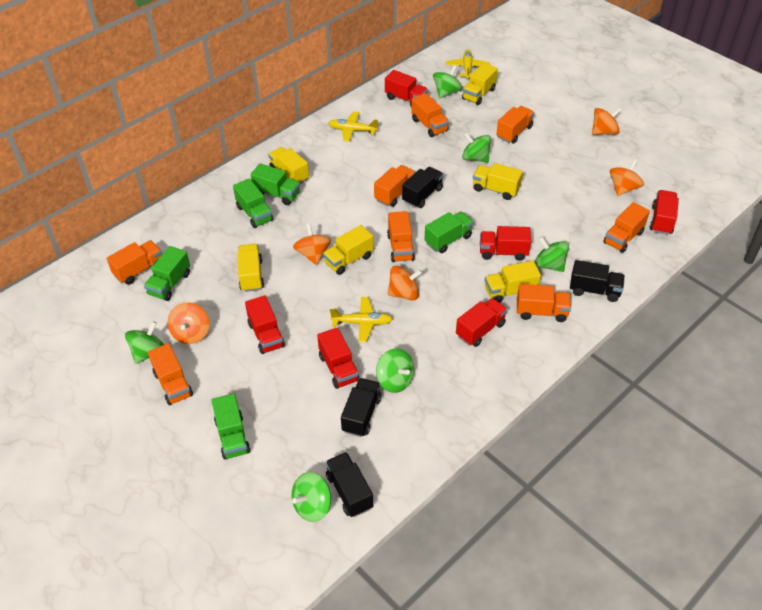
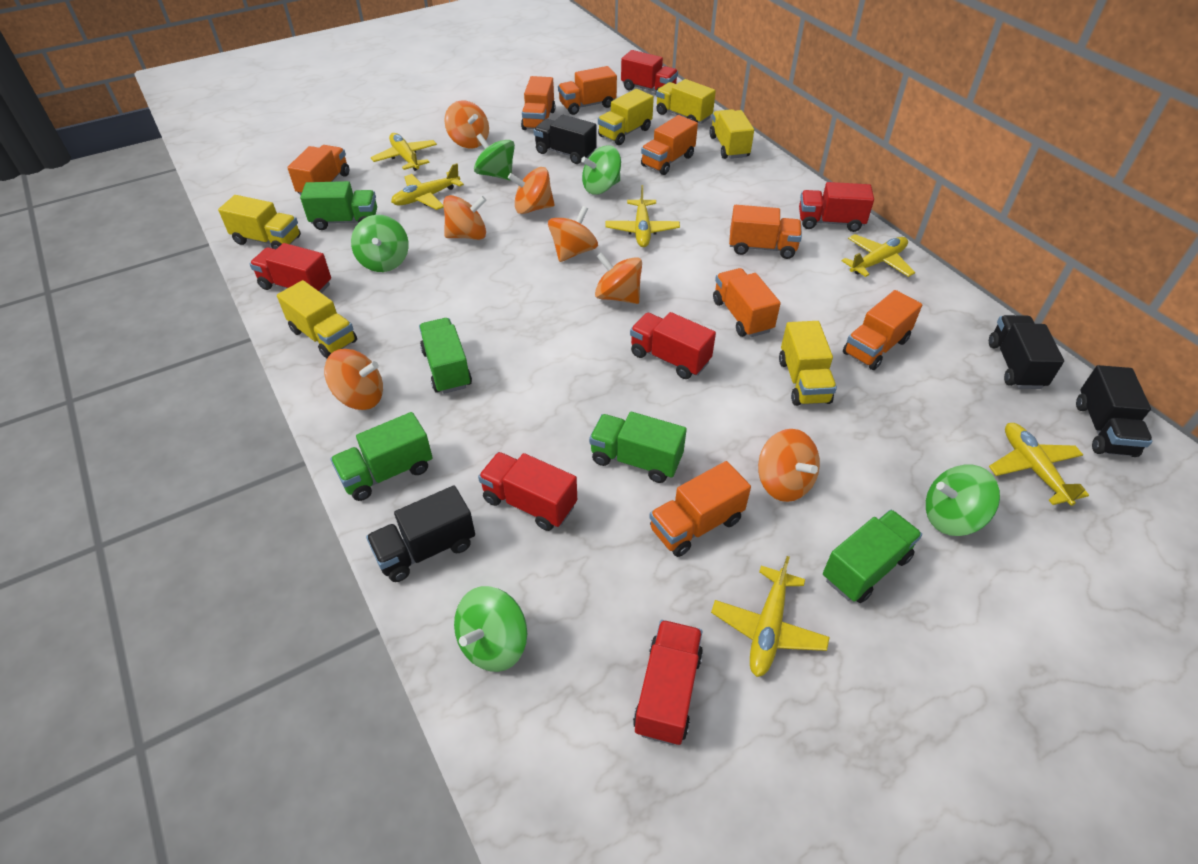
green spinning top: 6 -> 5
orange spinning top: 5 -> 7
yellow plane: 3 -> 6

